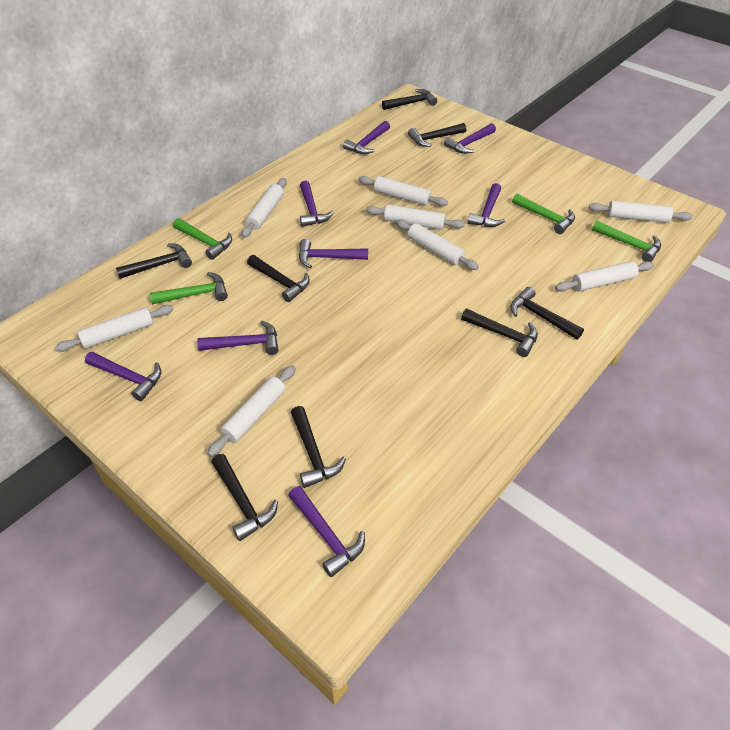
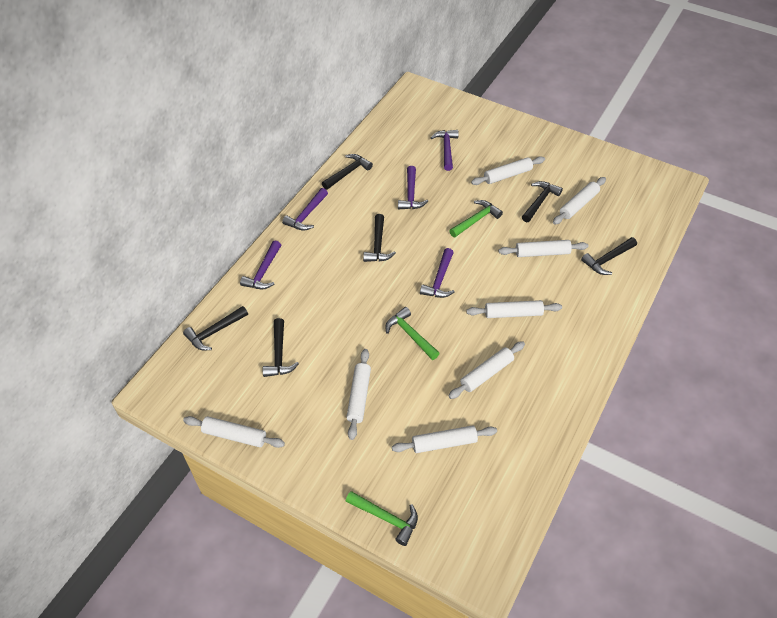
black hammer: 8 -> 6
green hammer: 4 -> 3
purple hammer: 8 -> 5

